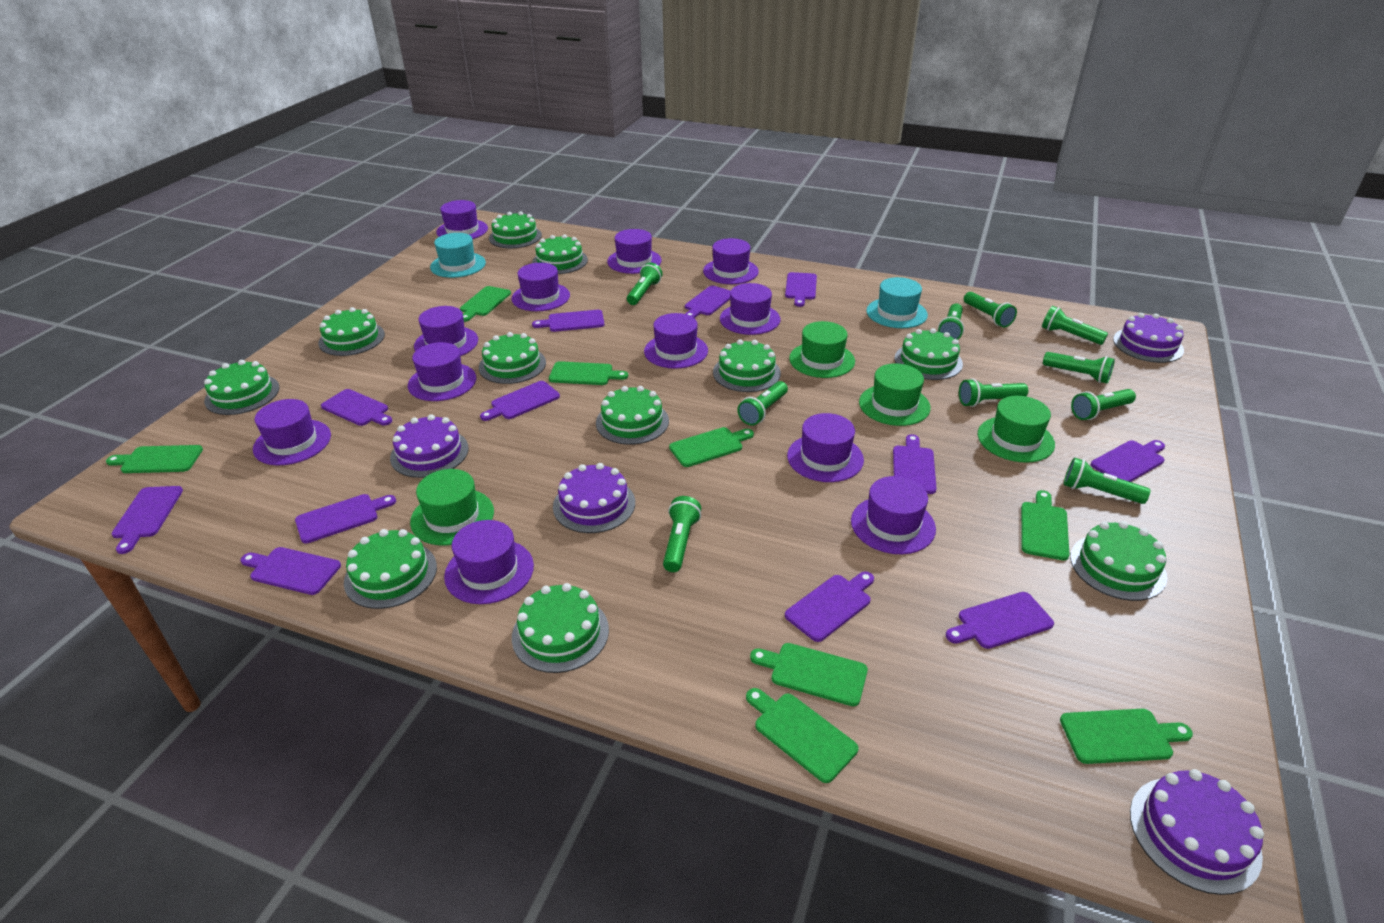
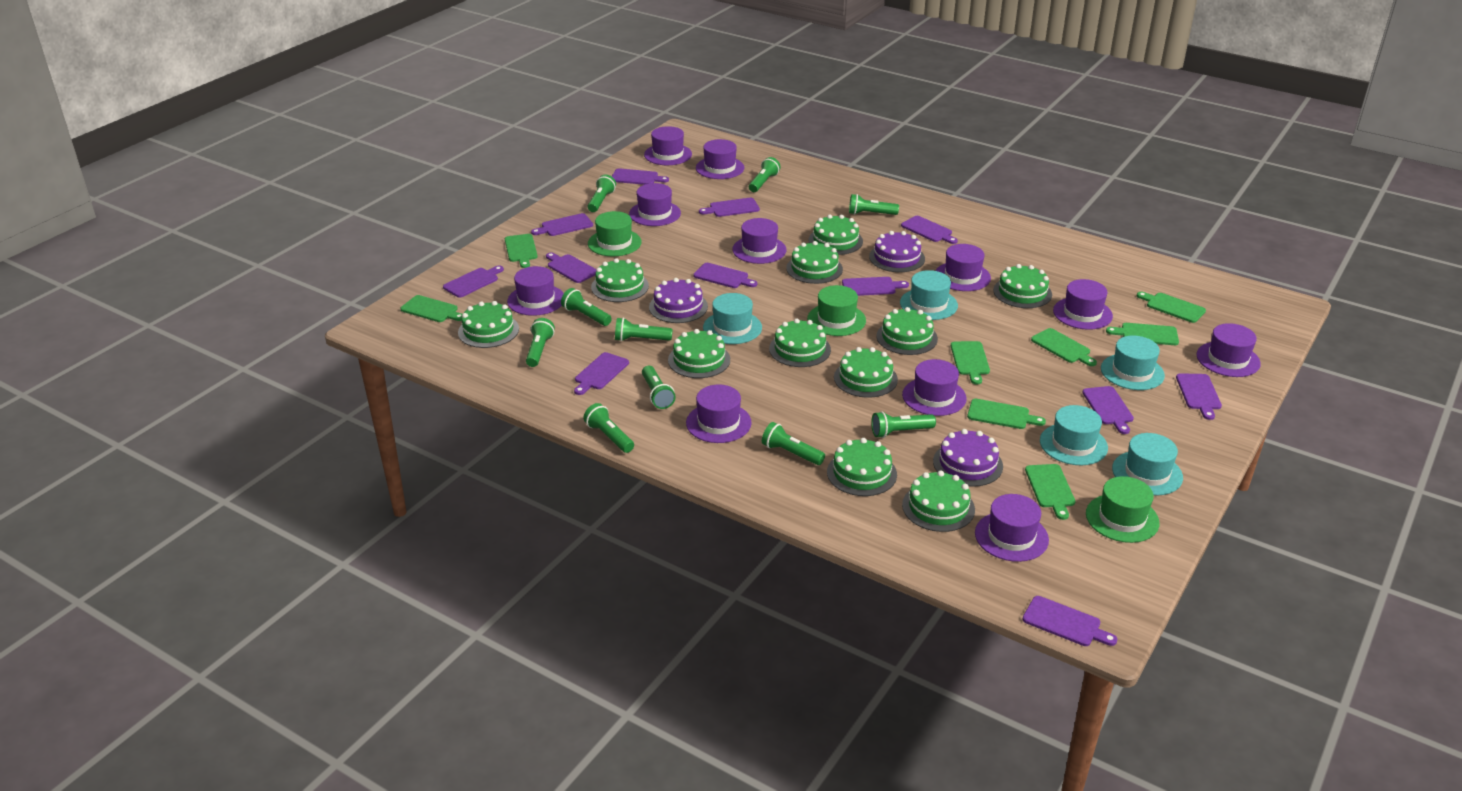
green hat: 4 -> 3
purple cake: 4 -> 3
purple hat: 12 -> 11
turquoise hat: 2 -> 5

